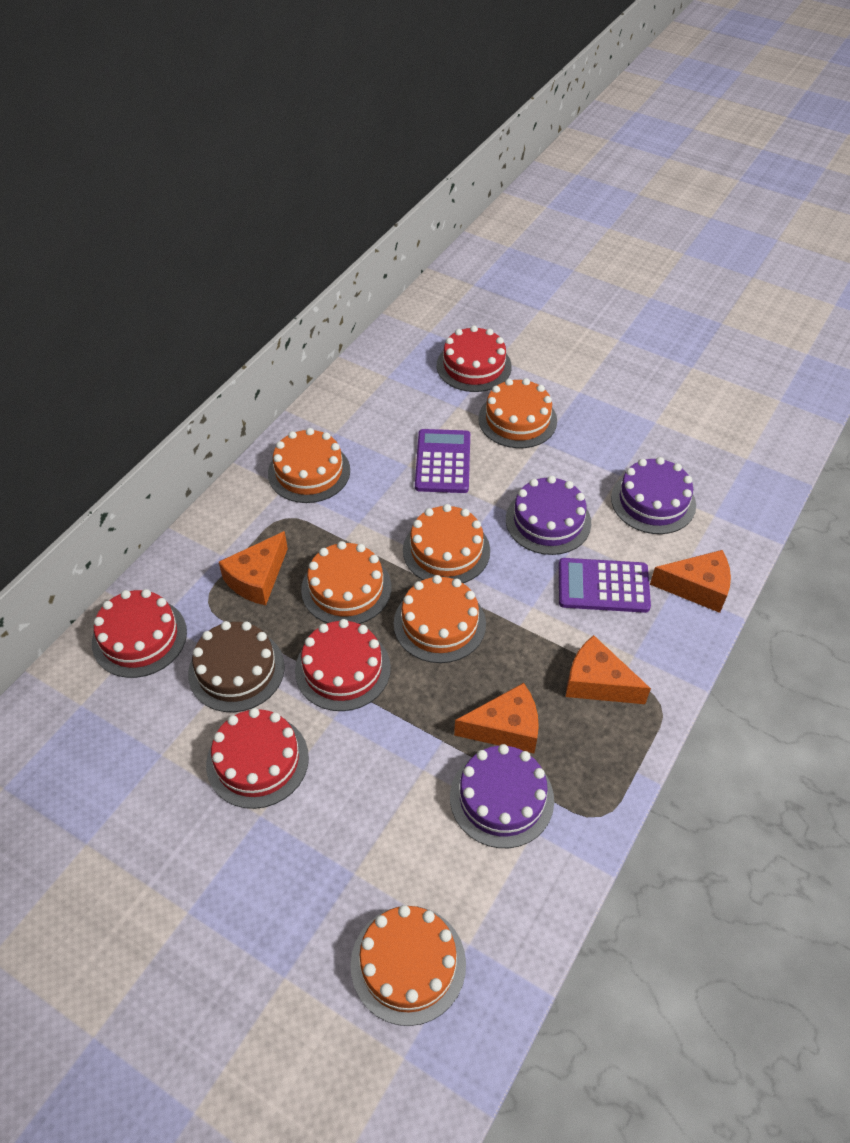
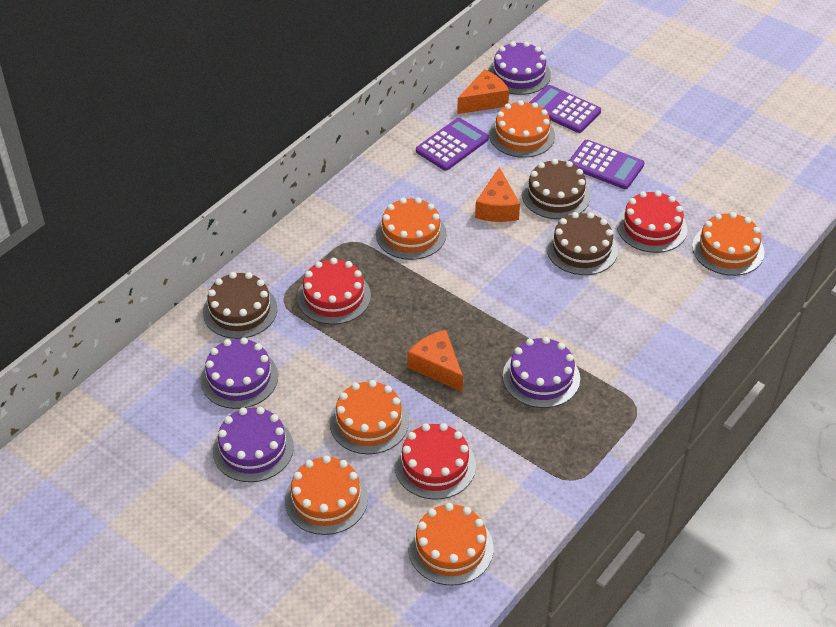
brown cake: 1 -> 3
orange cheese: 4 -> 3
purple cake: 3 -> 4
purple calculator: 2 -> 3
red cake: 4 -> 3

